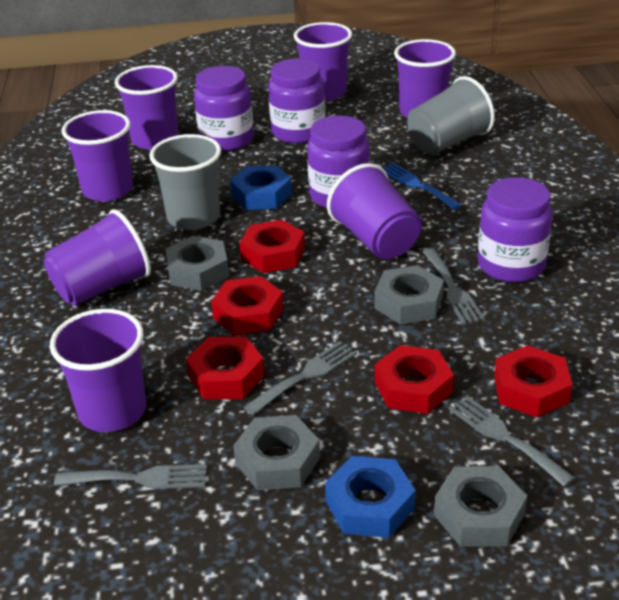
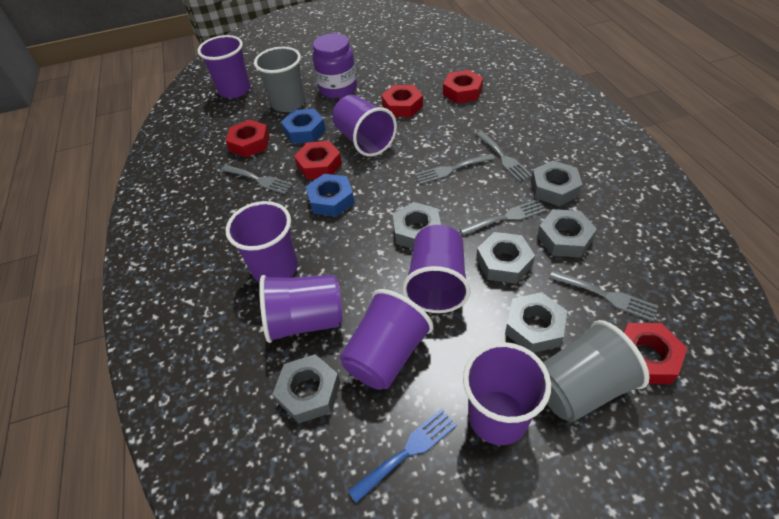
grey fork: 4 -> 5
grey nut: 4 -> 6
purple jar: 4 -> 1

